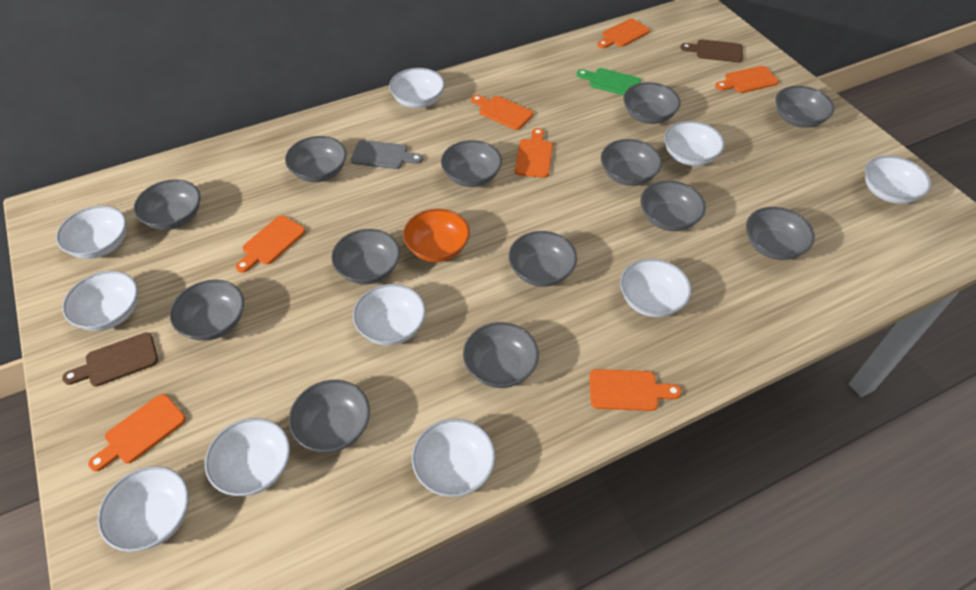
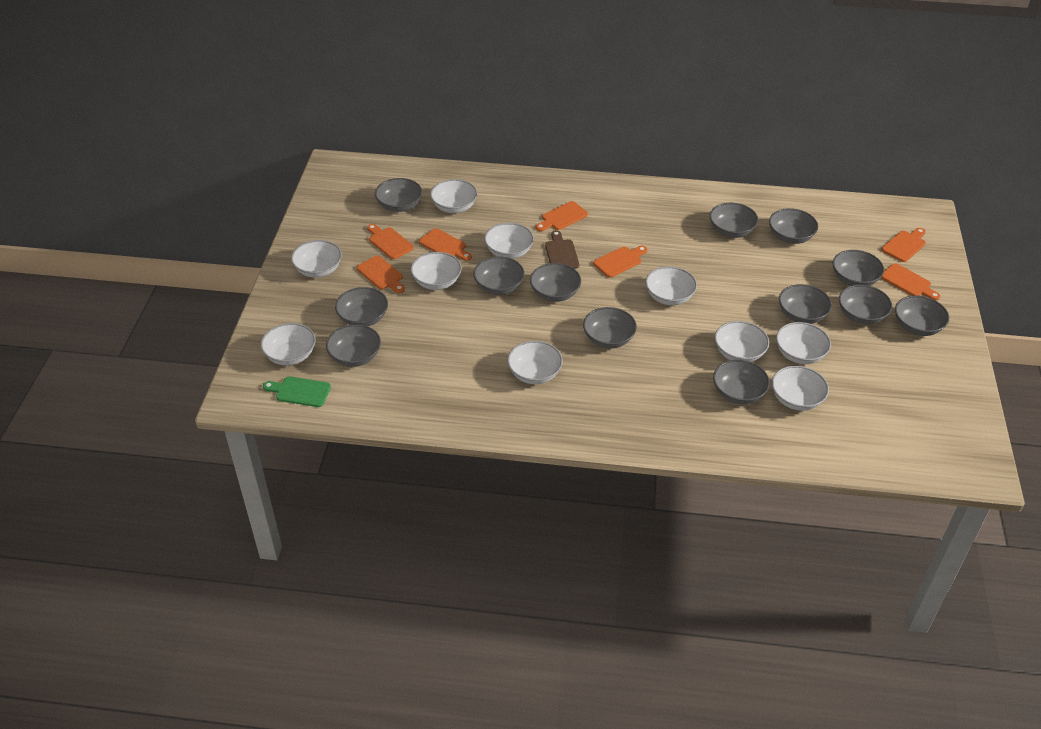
brown cutting board: 2 -> 1
grey cutting board: 1 -> 0
orange bowl: 1 -> 0

